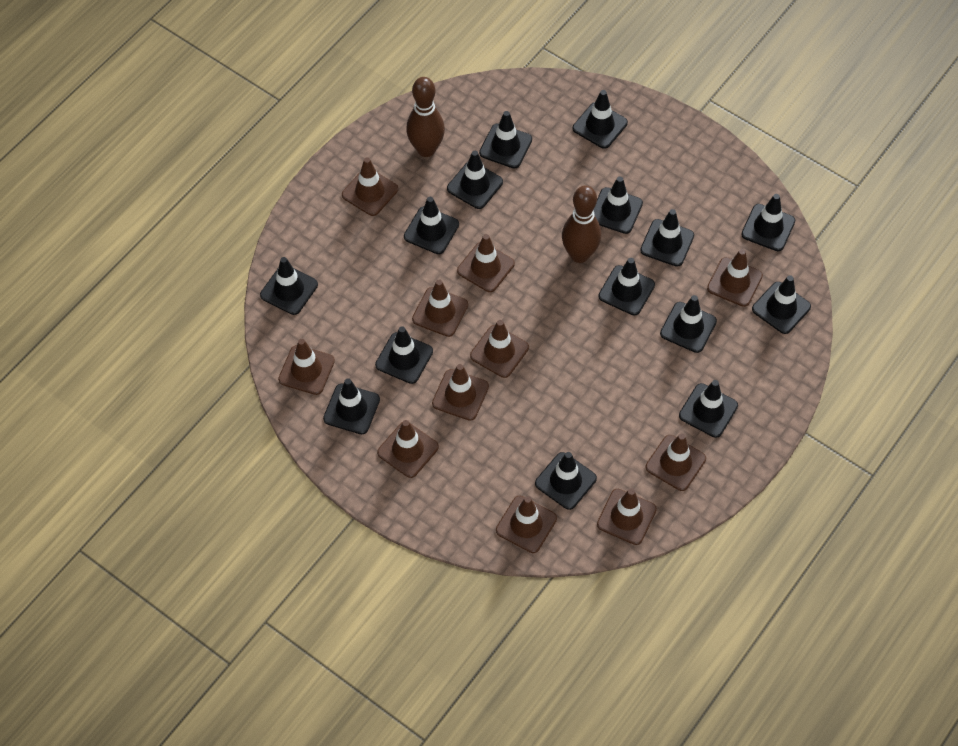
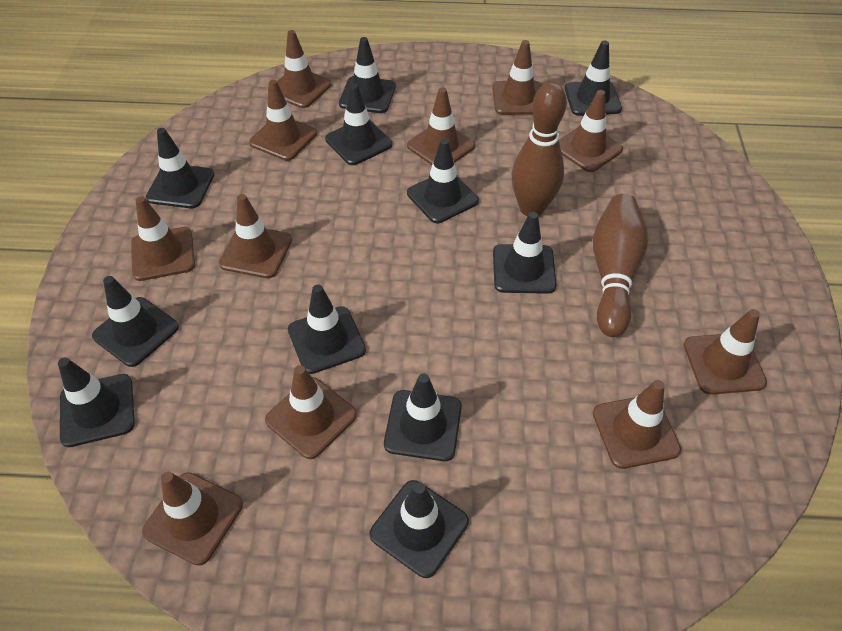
black traffic cone: 15 -> 11

